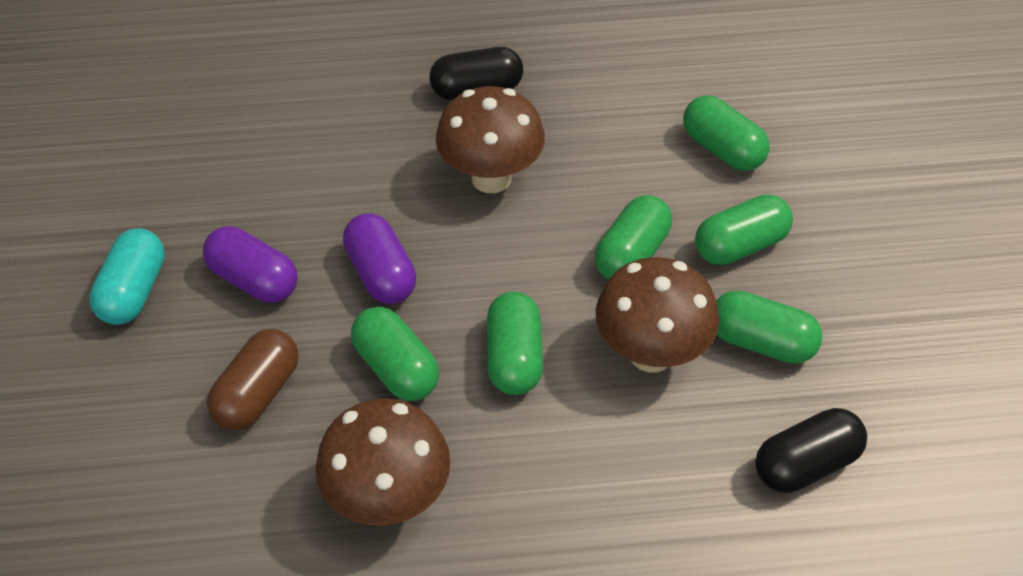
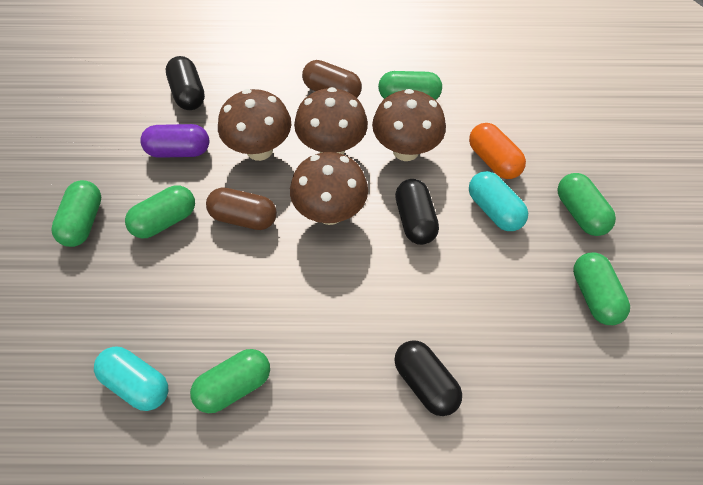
black capsule: 2 -> 3
brown capsule: 1 -> 2
brown mushroom: 3 -> 4
orange capsule: 0 -> 1
purple capsule: 2 -> 1
turquoise capsule: 1 -> 2

